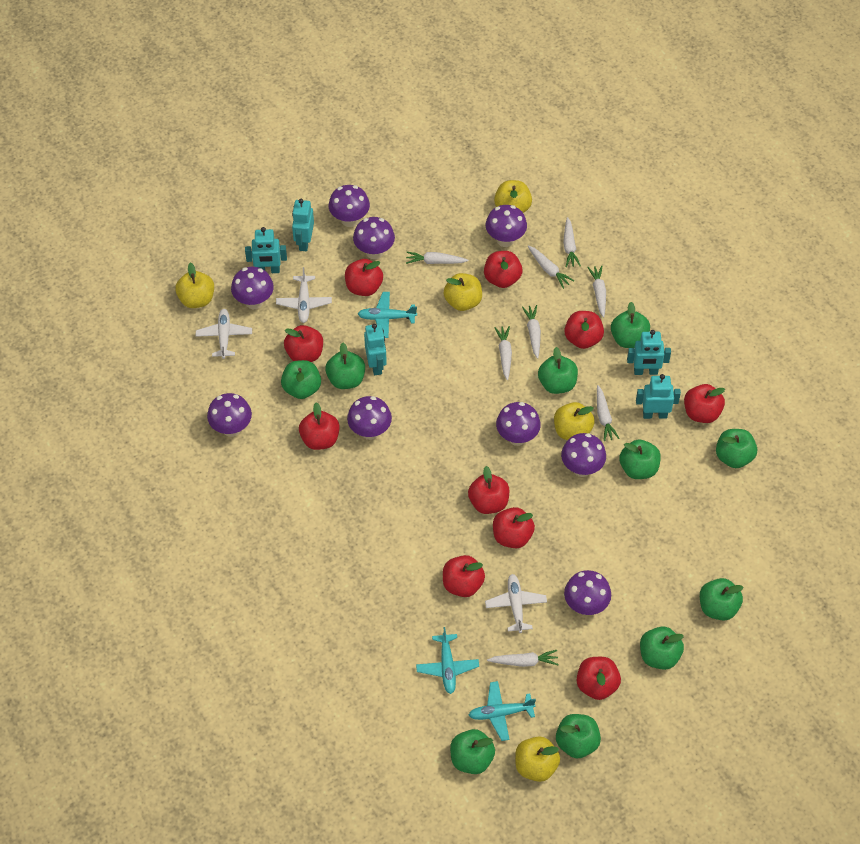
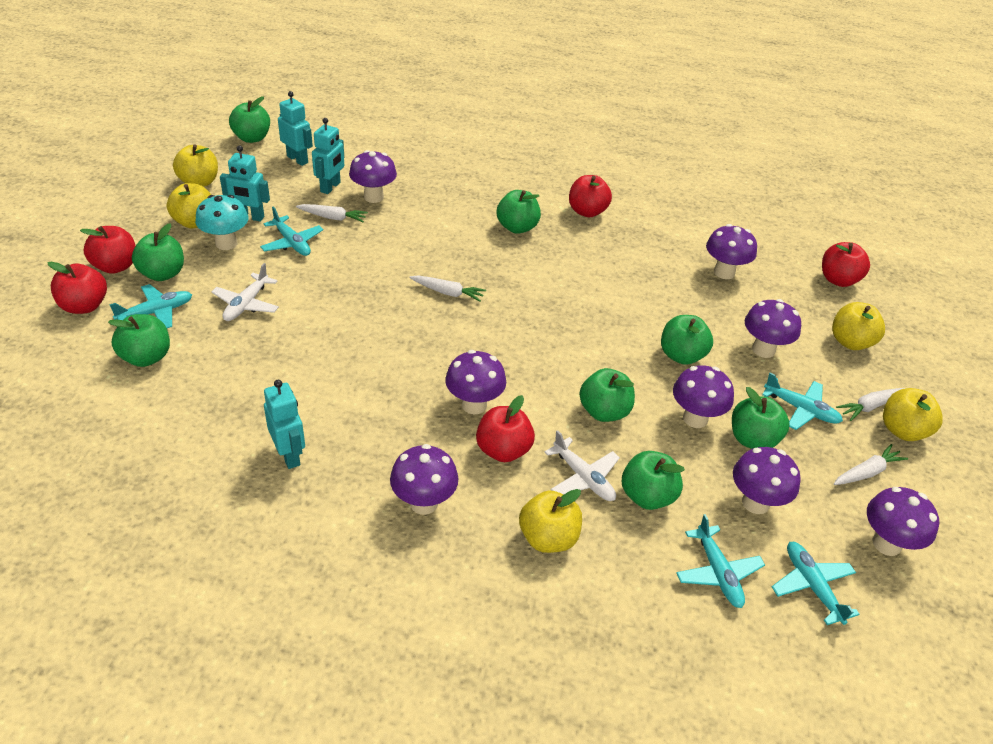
green apple: 10 -> 8
purple mushroom: 9 -> 8
red apple: 10 -> 5
turquoise mushroom: 0 -> 1
turquoise plane: 3 -> 5
turquoise robot: 5 -> 4
white carrot: 8 -> 4
white plane: 3 -> 2

